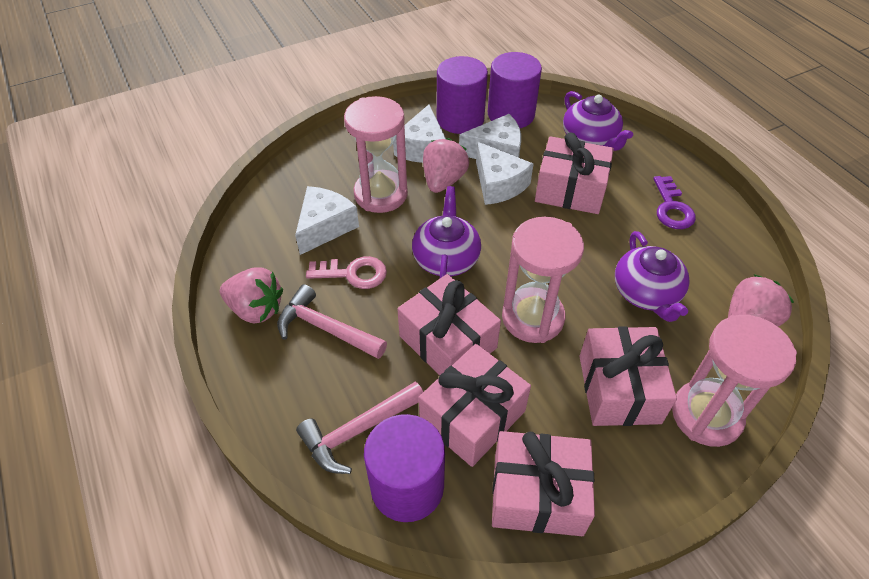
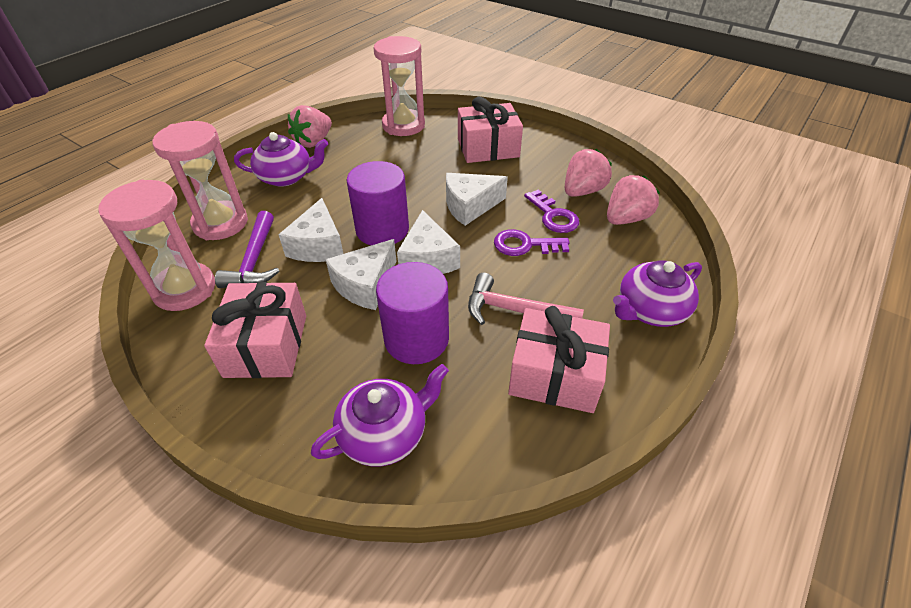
pink gift: 5 -> 3
pink hammer: 2 -> 1
pink key: 1 -> 0
purple cylinder: 3 -> 2
purple hammer: 0 -> 1
purple key: 1 -> 2

